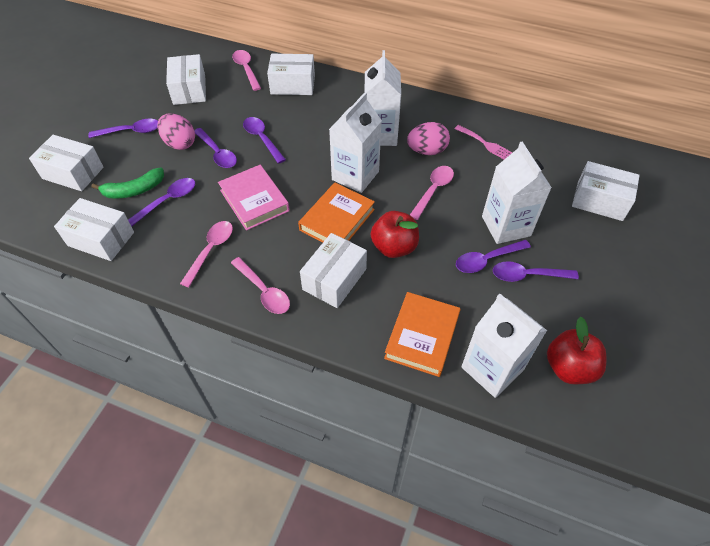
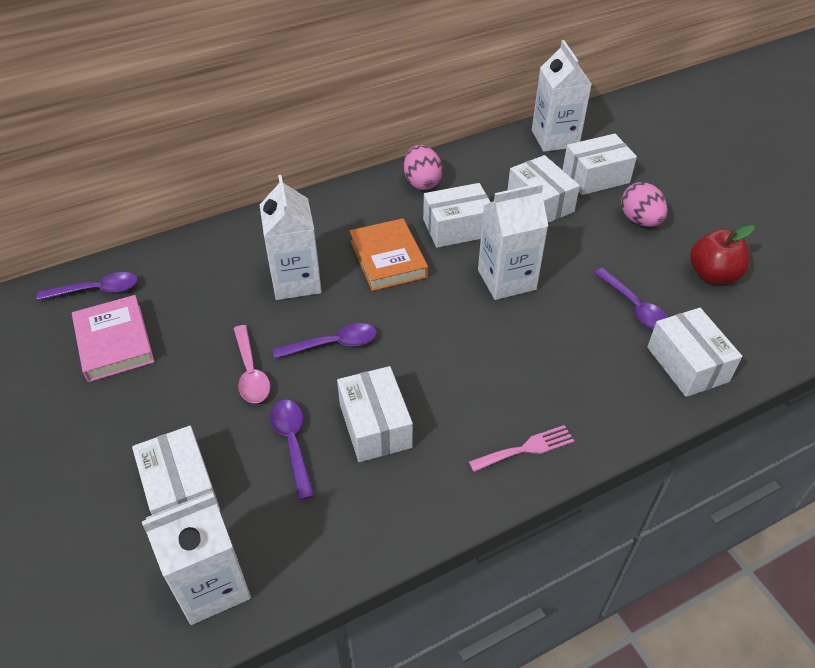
green banana: 1 -> 0
orange book: 2 -> 1
pink spoon: 4 -> 1
purple spoon: 6 -> 4
red apple: 2 -> 1

